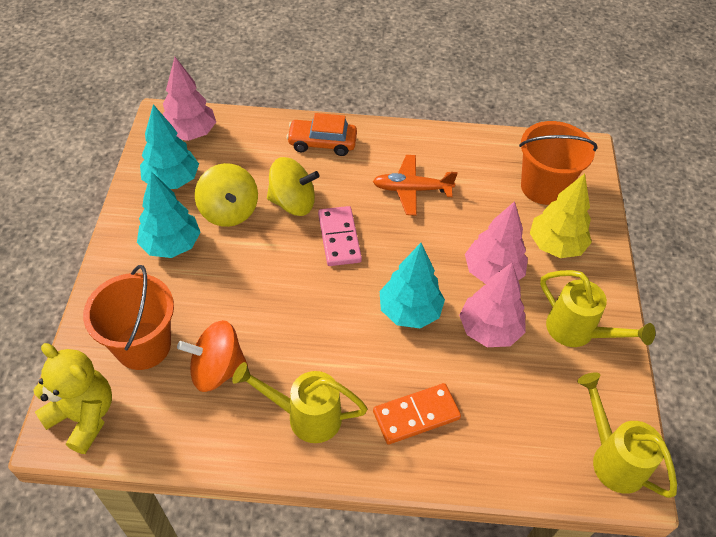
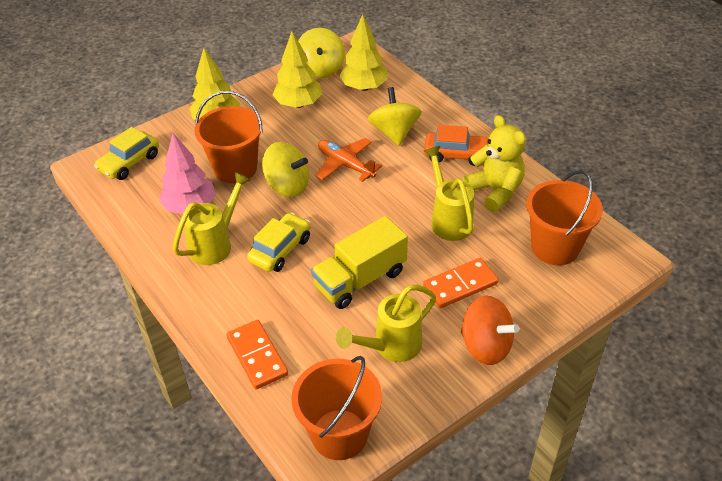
orange bucket: 2 -> 3
orange domino: 1 -> 2
pink domino: 1 -> 0
pink tree: 3 -> 1
turquoise tree: 3 -> 0
yellow car: 0 -> 2
yellow spinning top: 2 -> 3
yellow tree: 1 -> 3
yellow truck: 0 -> 1

